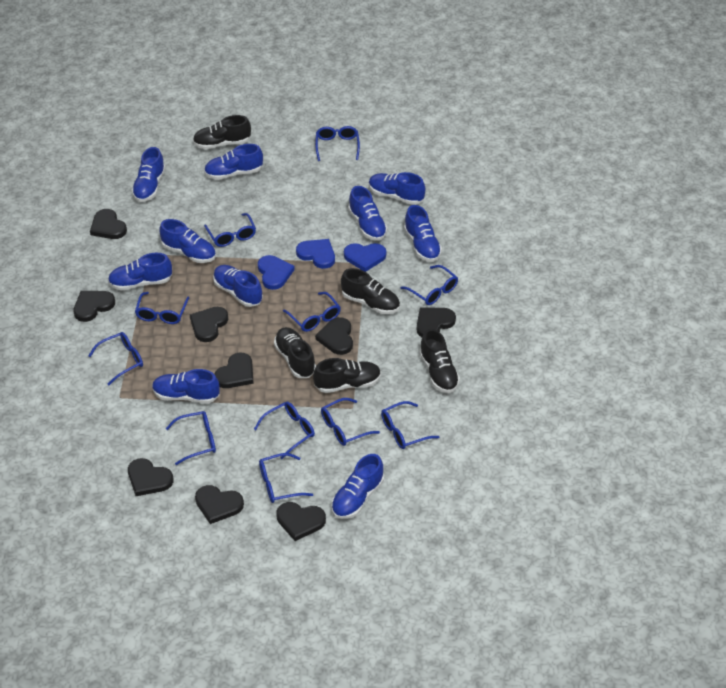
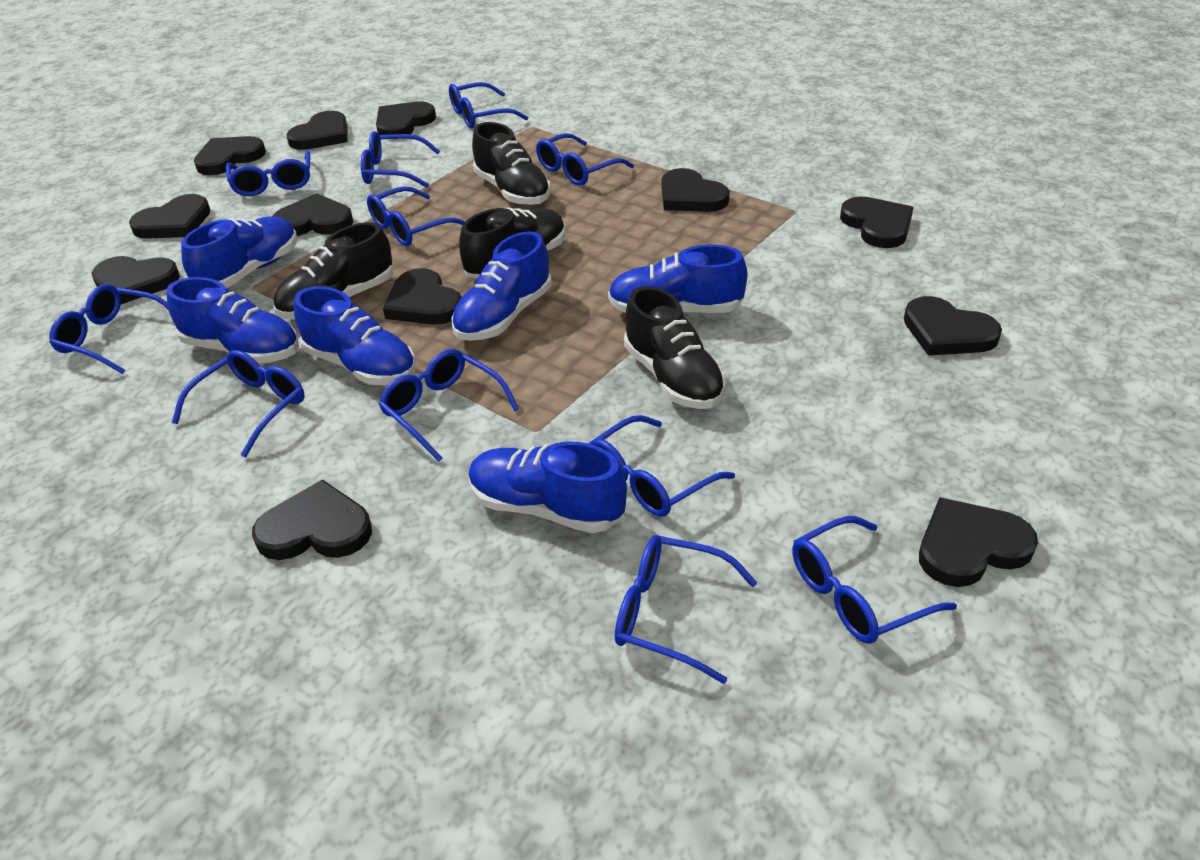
black heart: 9 -> 12
black shoe: 5 -> 4
blue heart: 3 -> 0
blue shoe: 10 -> 6

